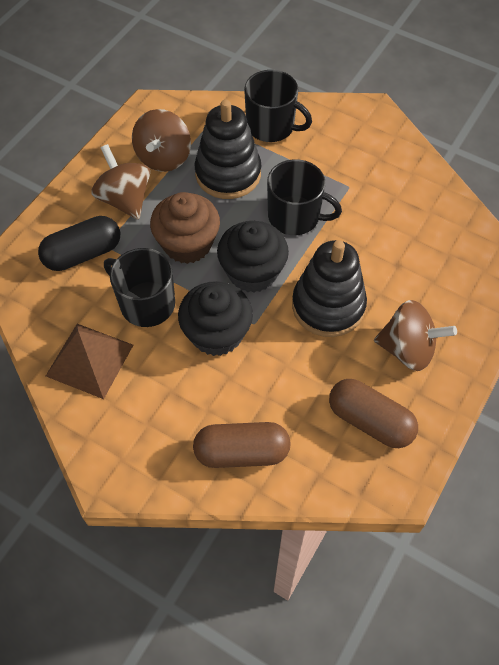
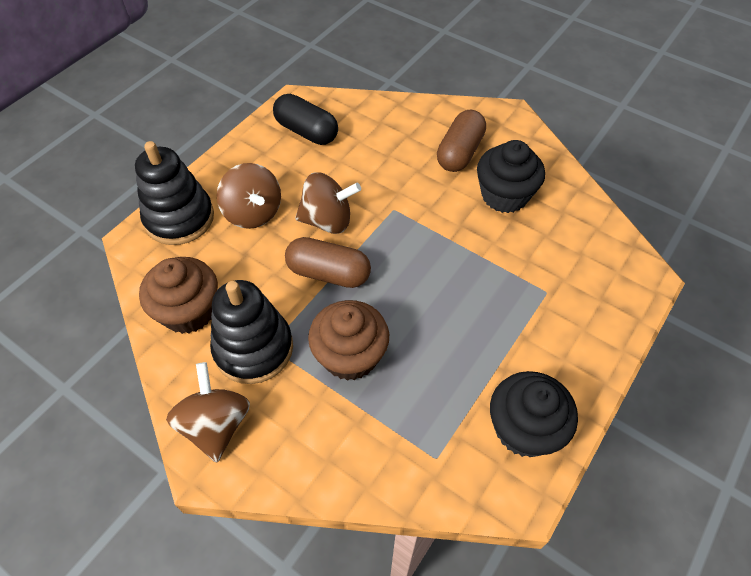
black mug: 3 -> 0
brown cupcake: 1 -> 2
brown pyramid: 1 -> 0

